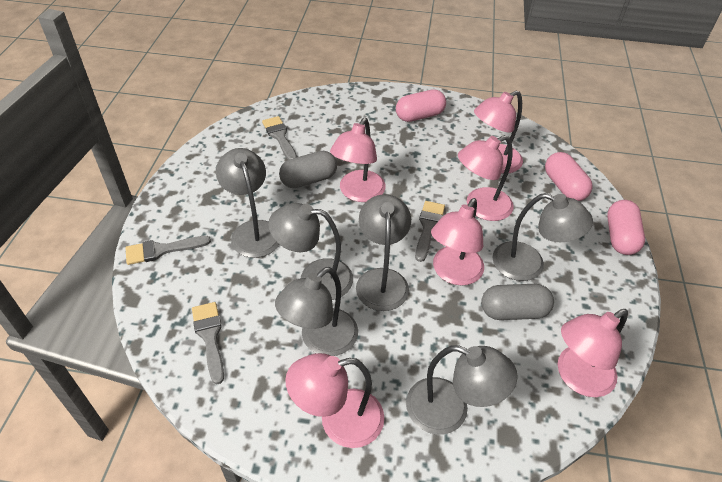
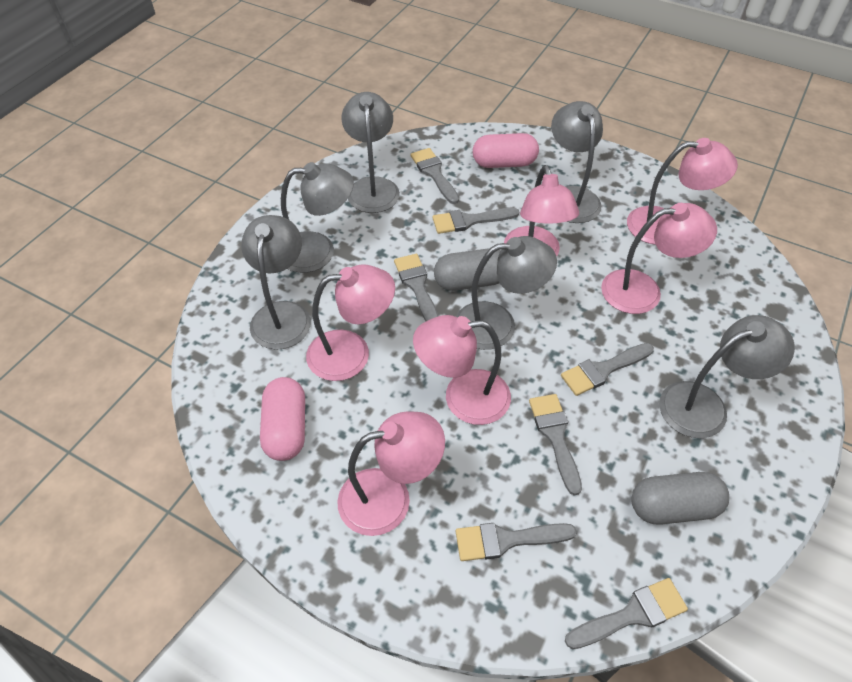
grey brush: 4 -> 7
pink capsule: 3 -> 2

